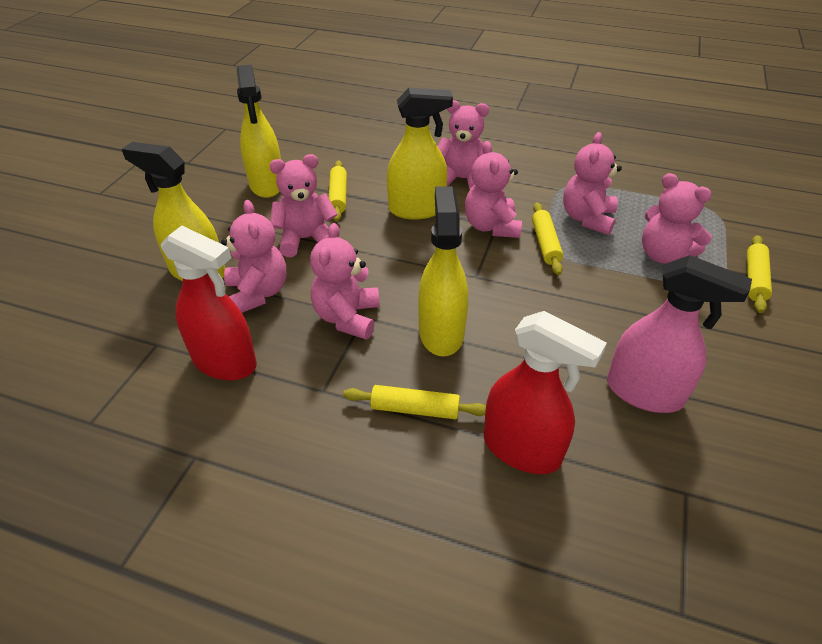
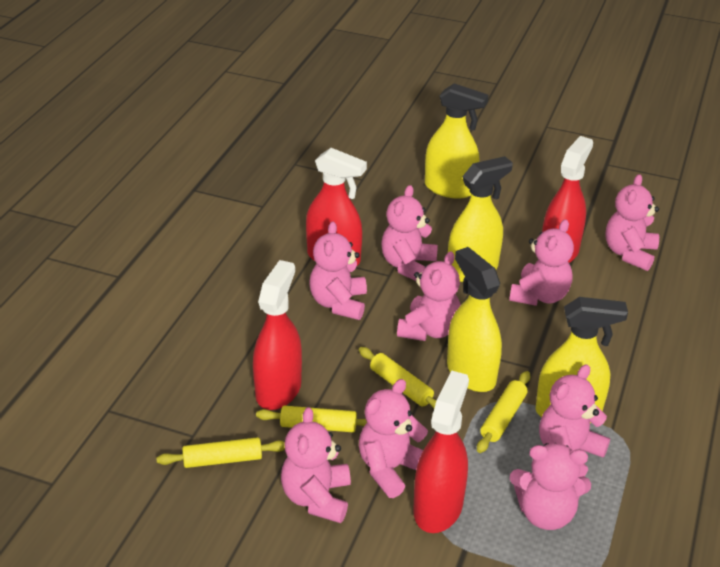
pink spray bottle: 1 -> 0
pink teddy bear: 7 -> 9
red spray bottle: 2 -> 4

